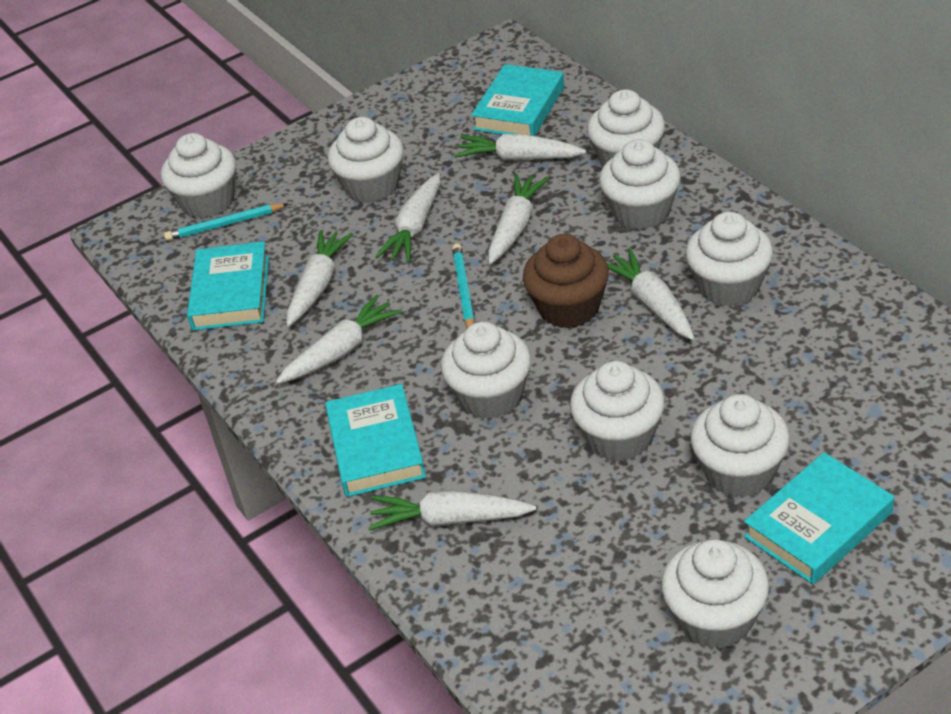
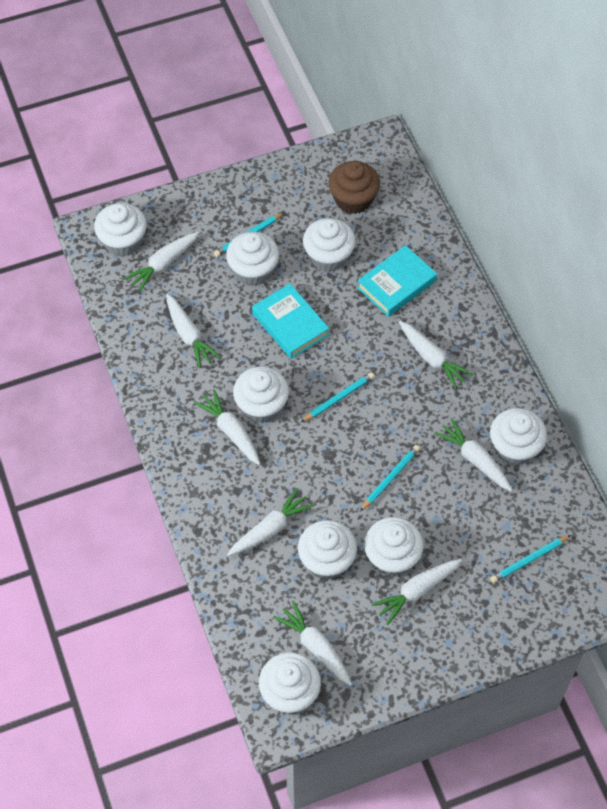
turquoise book: 4 -> 2
turquoise pencil: 2 -> 4
white carrot: 7 -> 8
white cupcake: 9 -> 8

